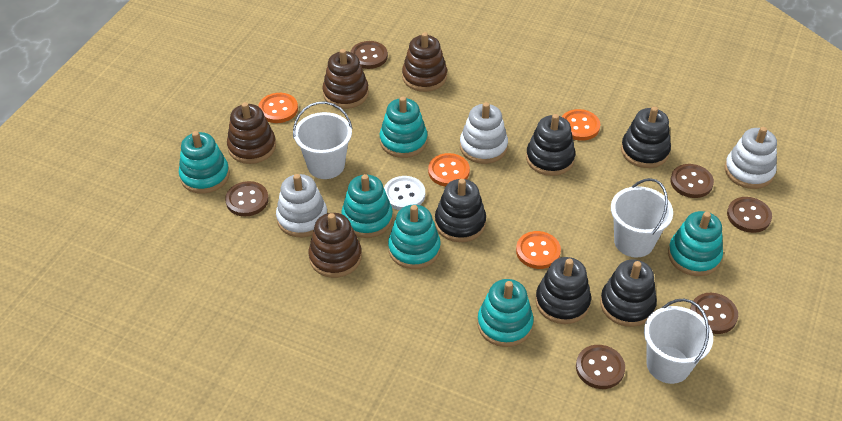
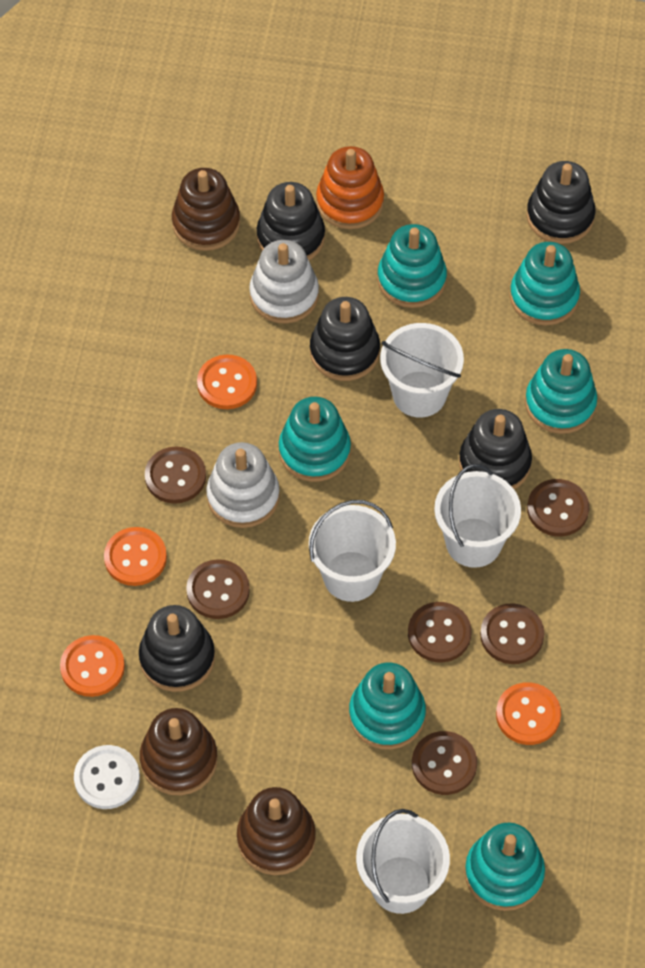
brown stacking toy: 4 -> 3
orange stacking toy: 0 -> 1
white bucket: 3 -> 4
white stacking toy: 3 -> 2

